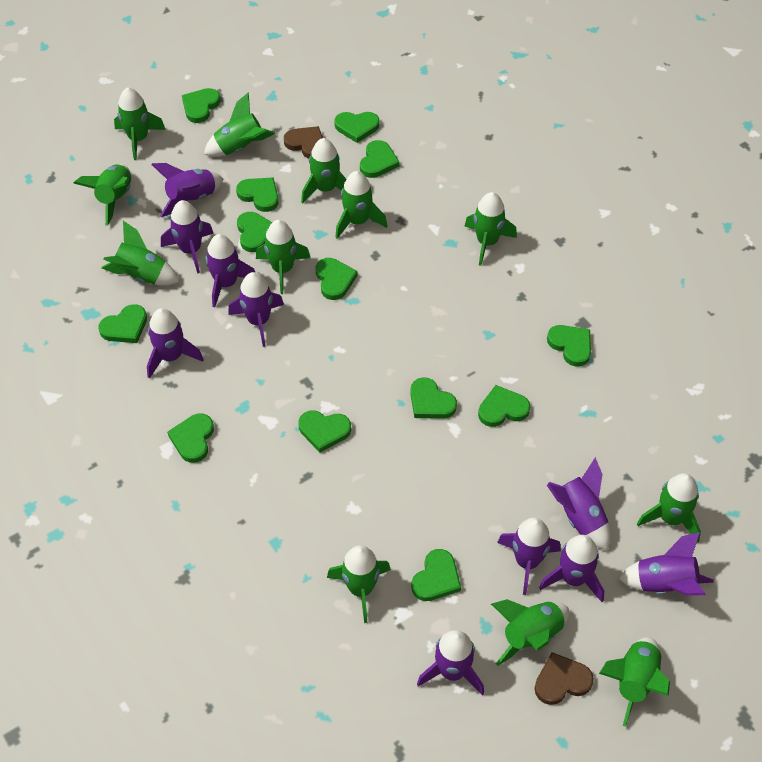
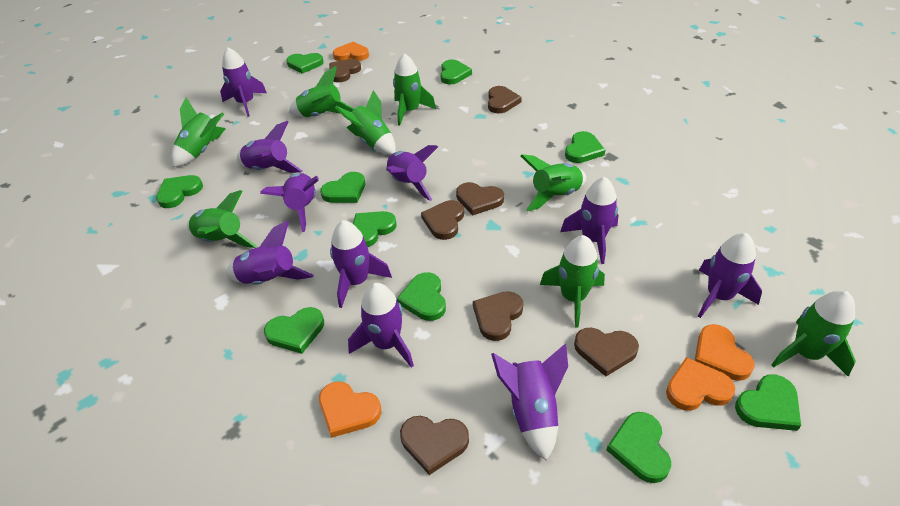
brown heart: 2 -> 7
green heart: 13 -> 10
green rocket: 12 -> 8
orange heart: 0 -> 4

